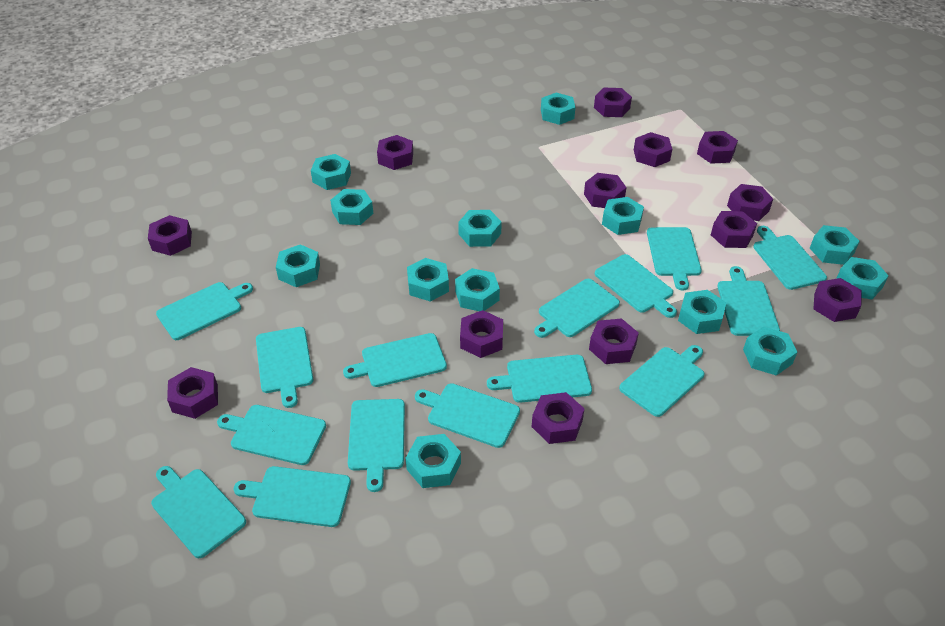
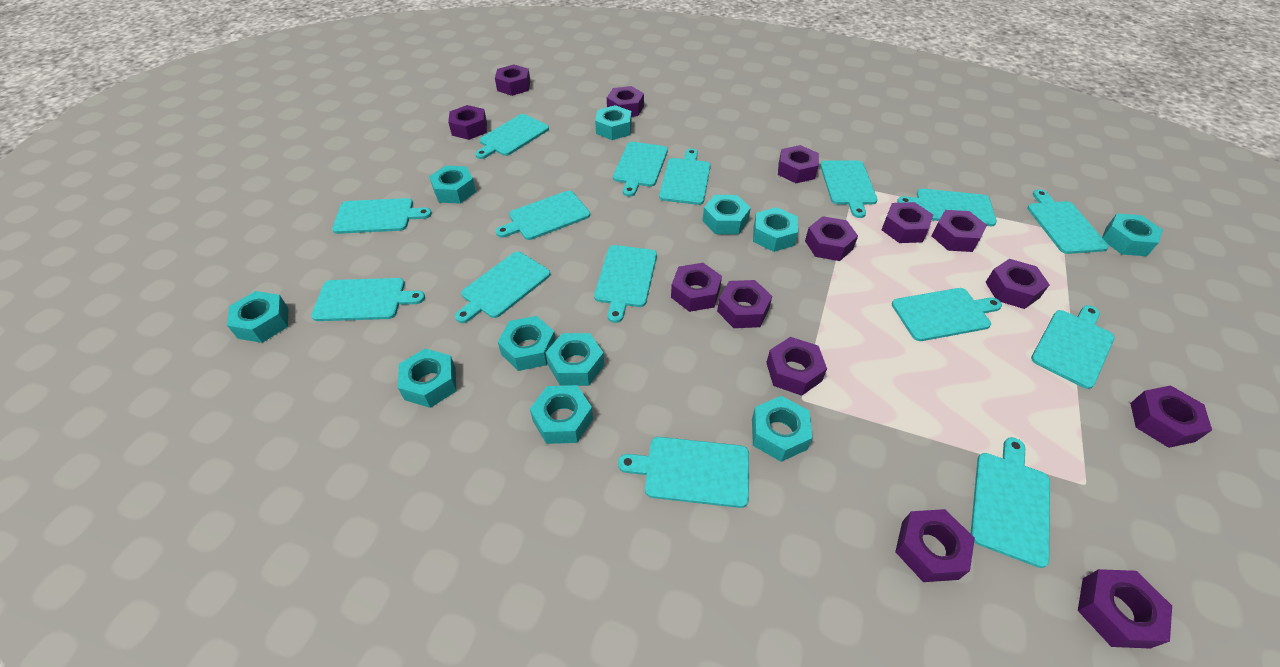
purple nut: 13 -> 14
turquoise nut: 13 -> 11

